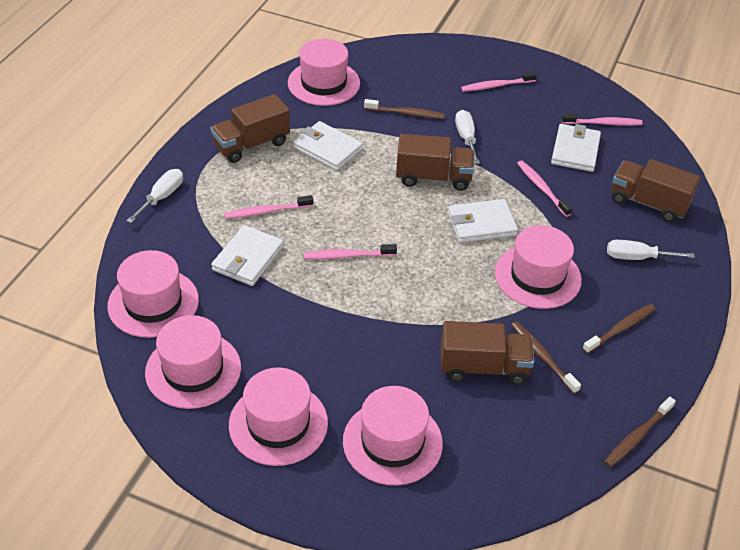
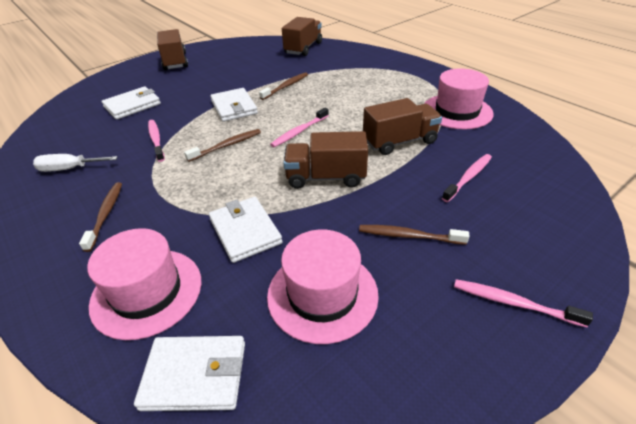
pink hat: 6 -> 3
pink toothbrush: 5 -> 4
white screwdriver: 3 -> 1

